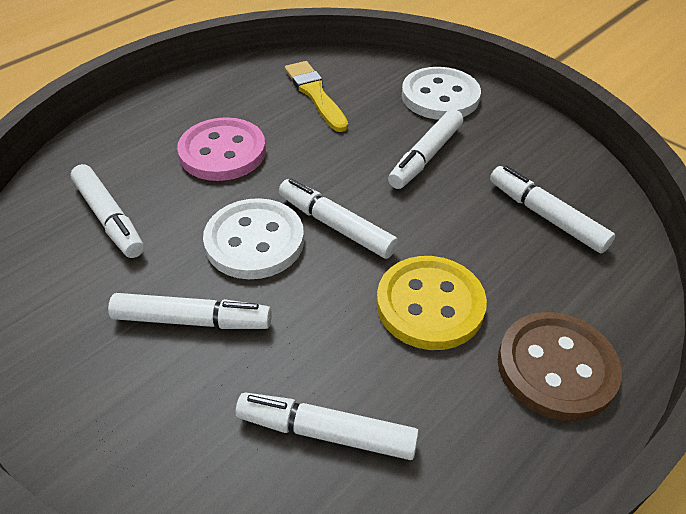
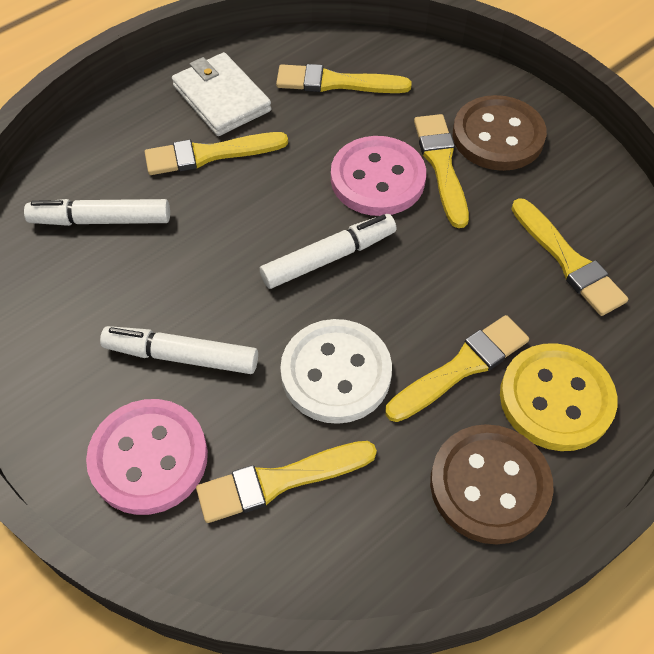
brown button: 1 -> 2
pink button: 1 -> 2
white button: 2 -> 1
white marker: 6 -> 3
white wallet: 0 -> 1
yellow brush: 1 -> 6

